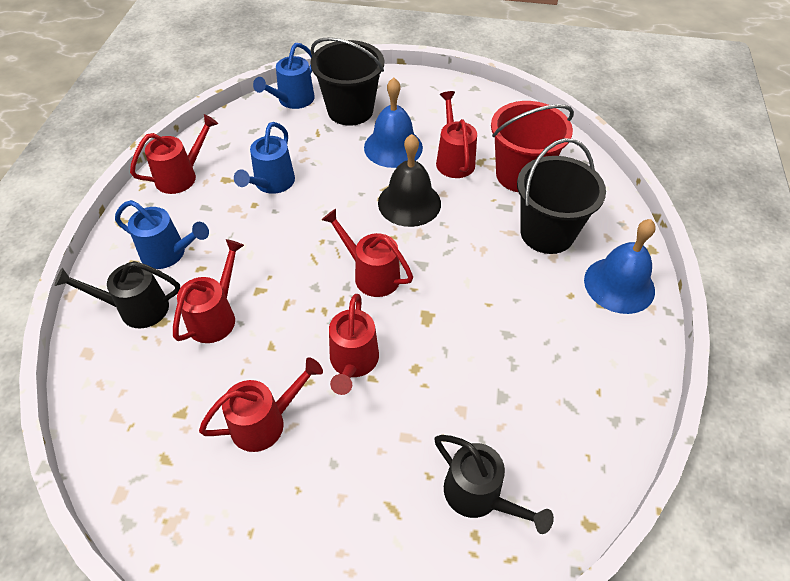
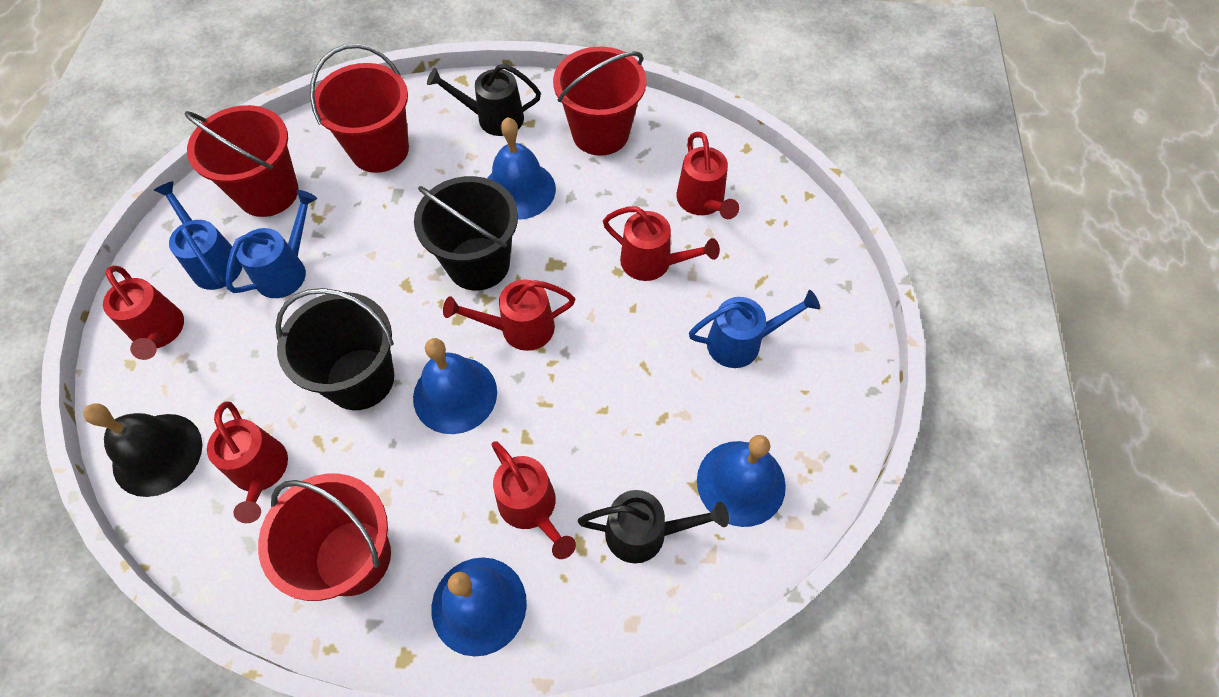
blue bell: 2 -> 4
red bucket: 1 -> 4

